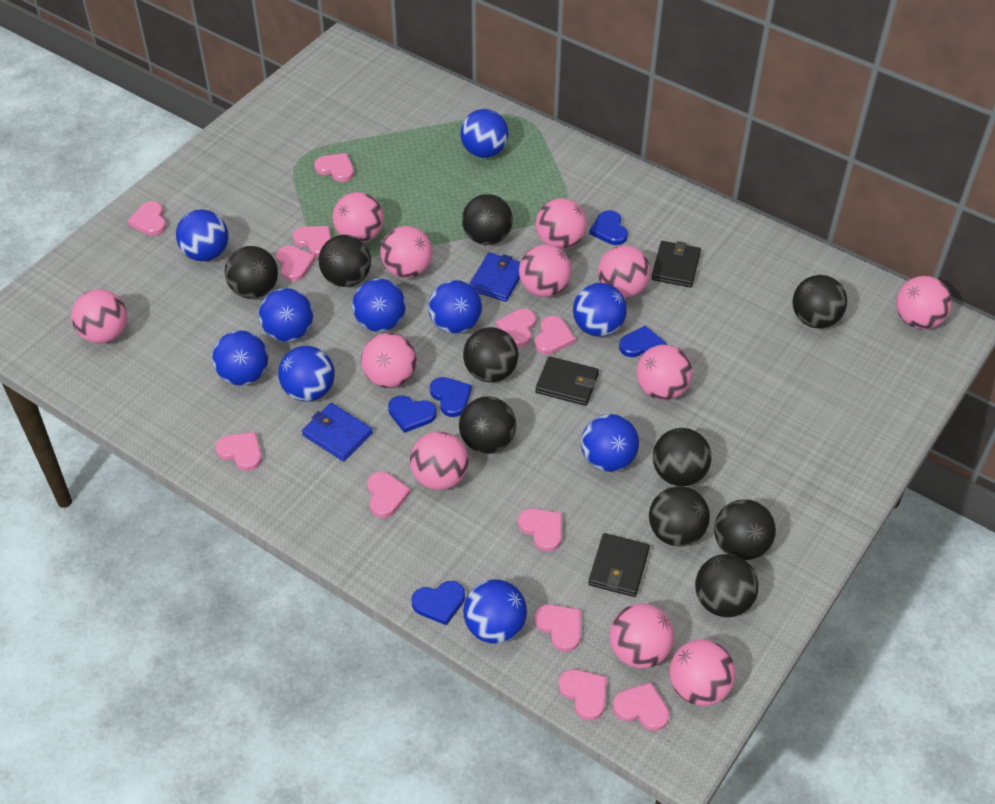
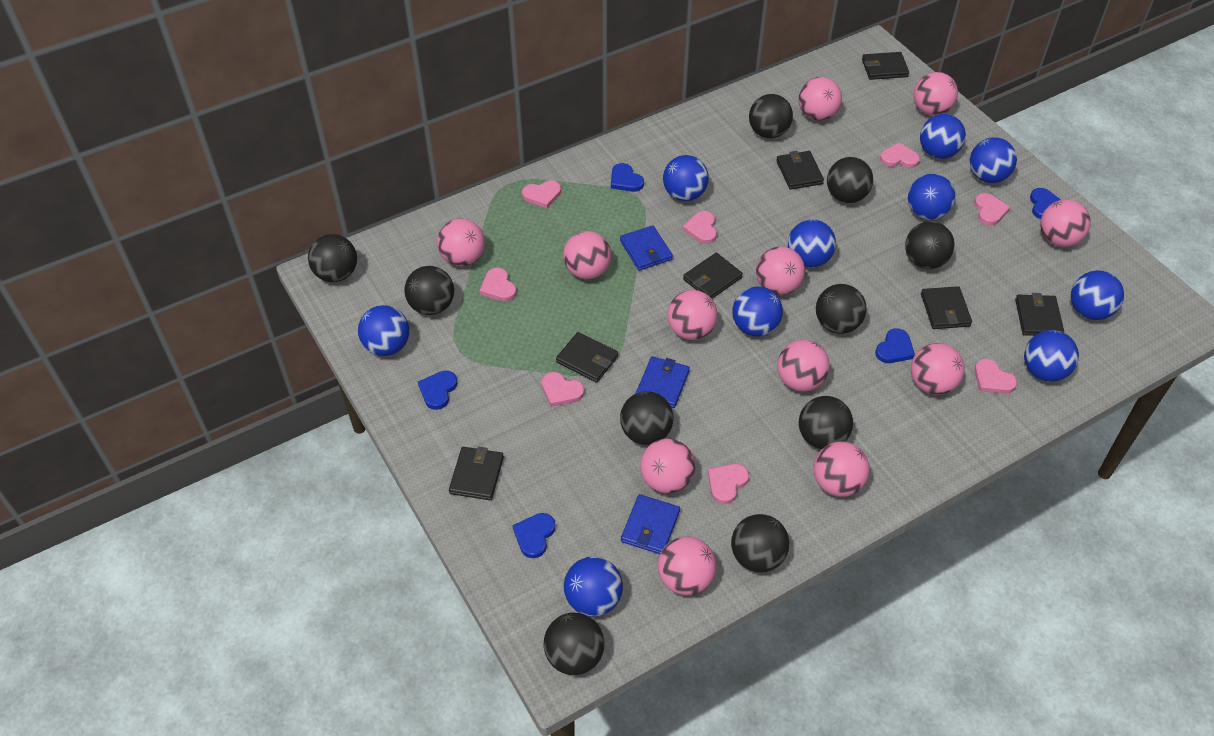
black wallet: 3 -> 7
blue wallet: 2 -> 3
pink heart: 12 -> 8

